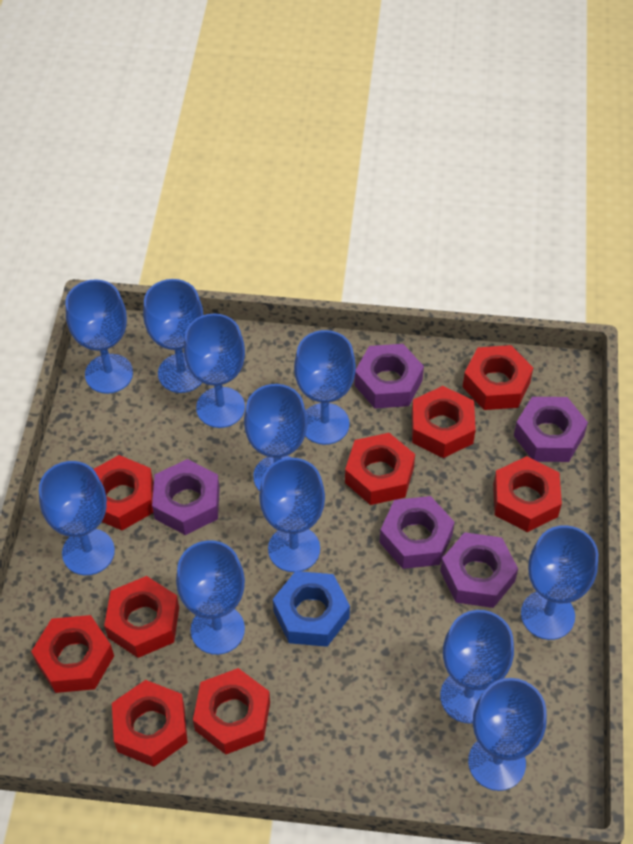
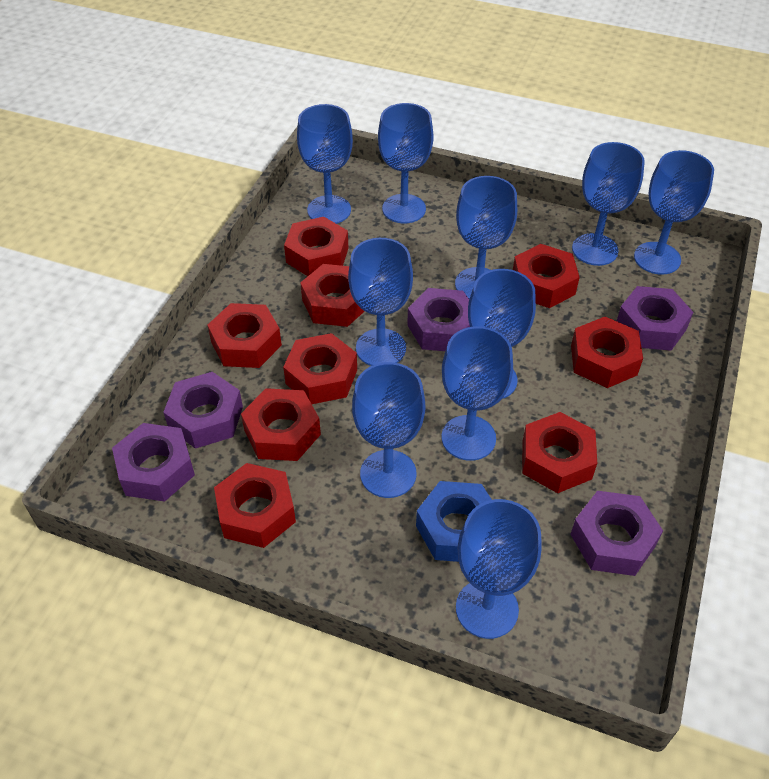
blue goblet: 11 -> 10

